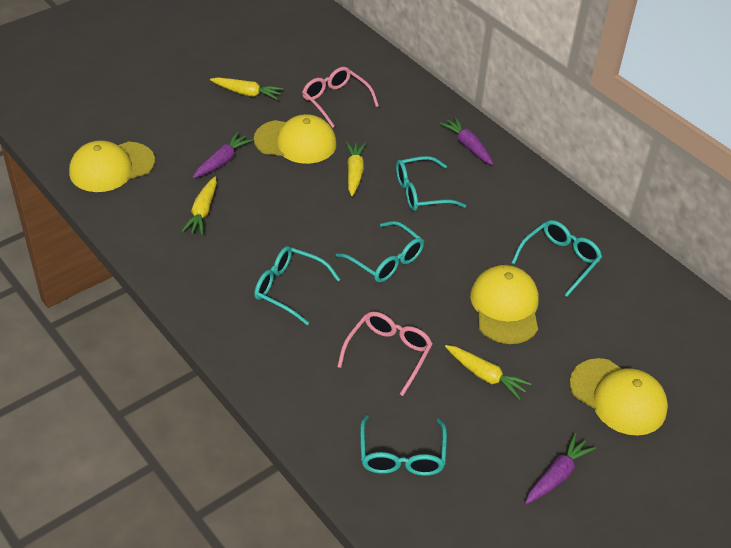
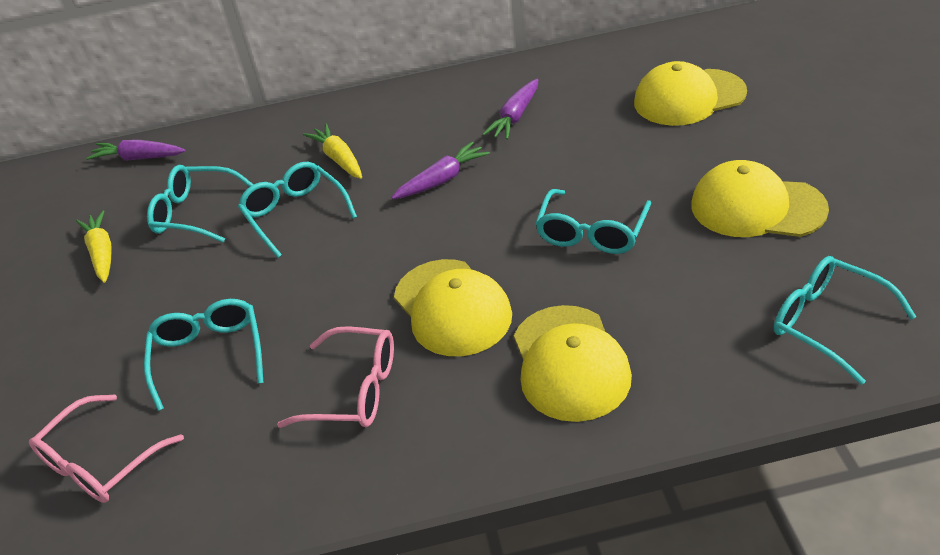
yellow carrot: 4 -> 2

